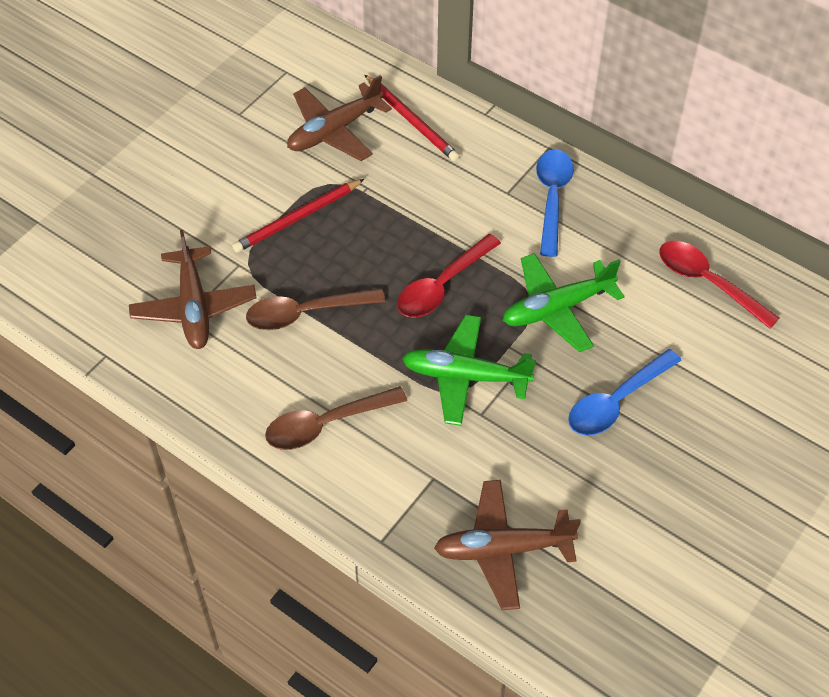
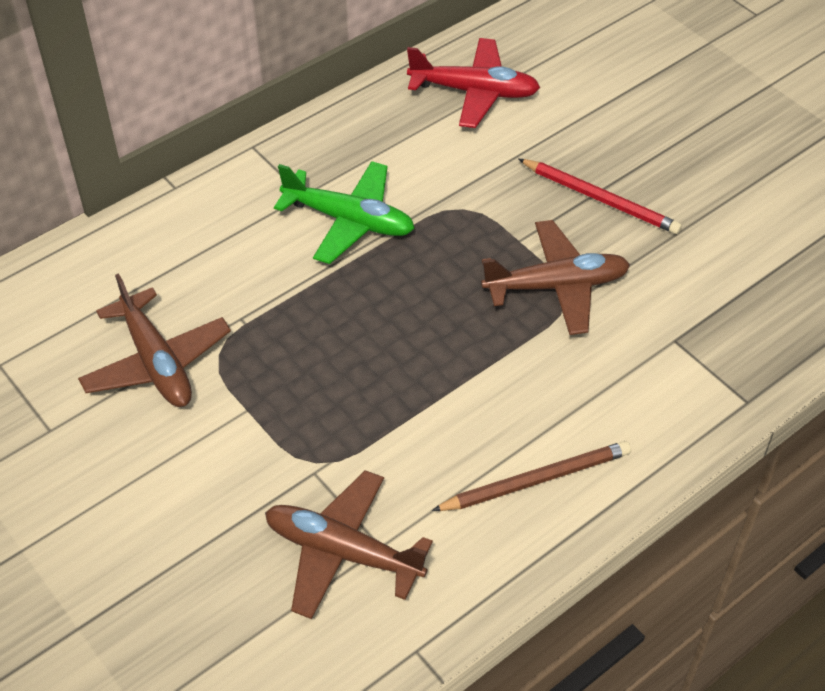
blue spoon: 2 -> 0
brown pencil: 0 -> 1
brown spoon: 2 -> 0
green plane: 2 -> 1
red pencil: 2 -> 1
red plane: 0 -> 1
red spoon: 2 -> 0

